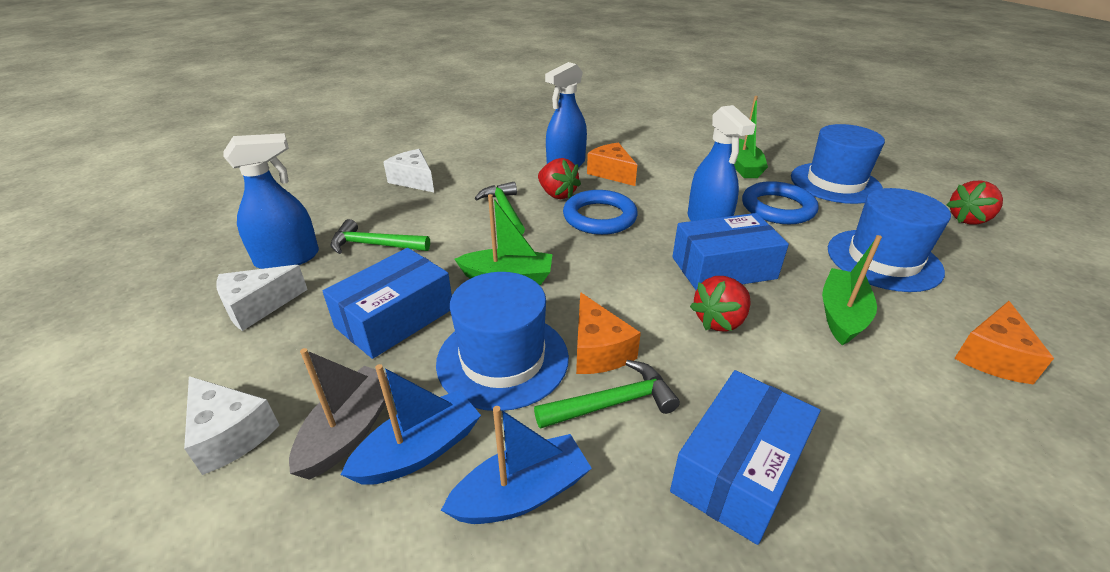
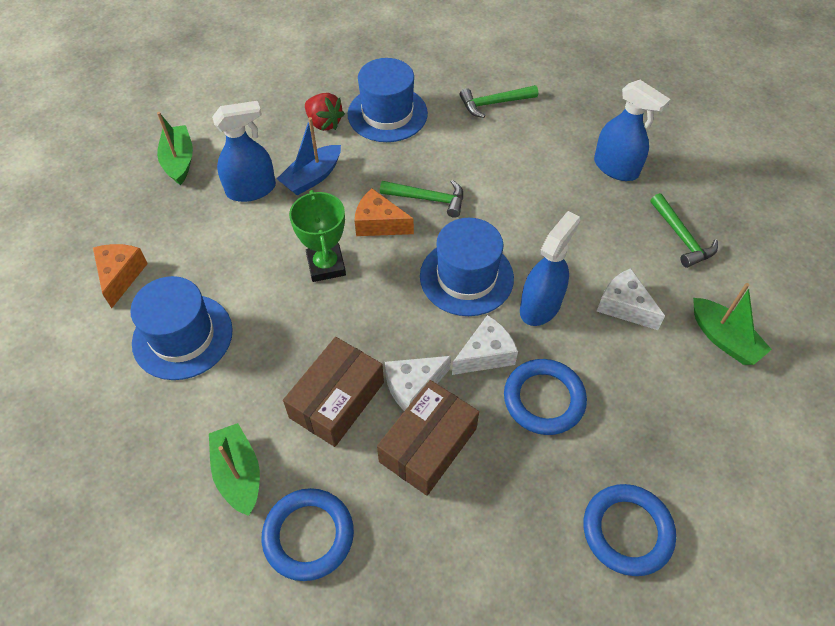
blue boat: 2 -> 1
blue box: 3 -> 0
blue ring: 2 -> 3
brown box: 0 -> 2
green trophy: 0 -> 1
grey boat: 1 -> 0
orange cheese: 3 -> 2
red strawberry: 3 -> 1

